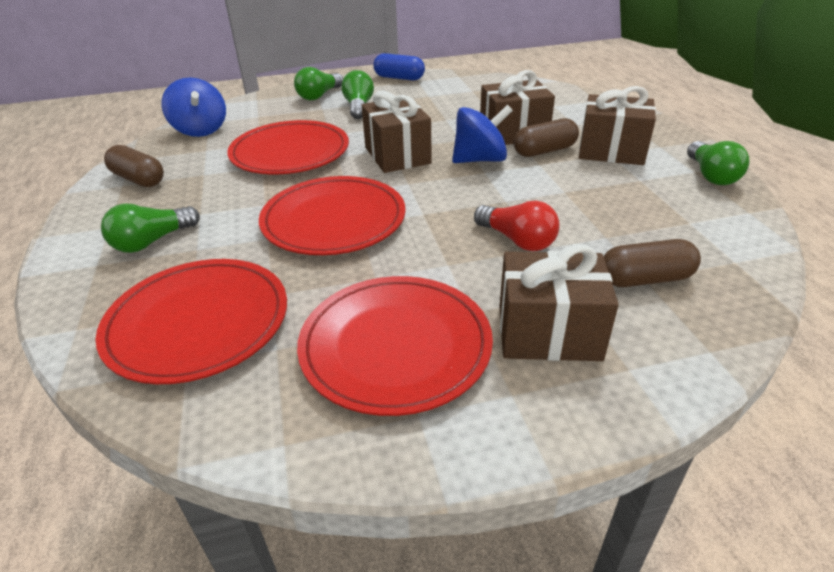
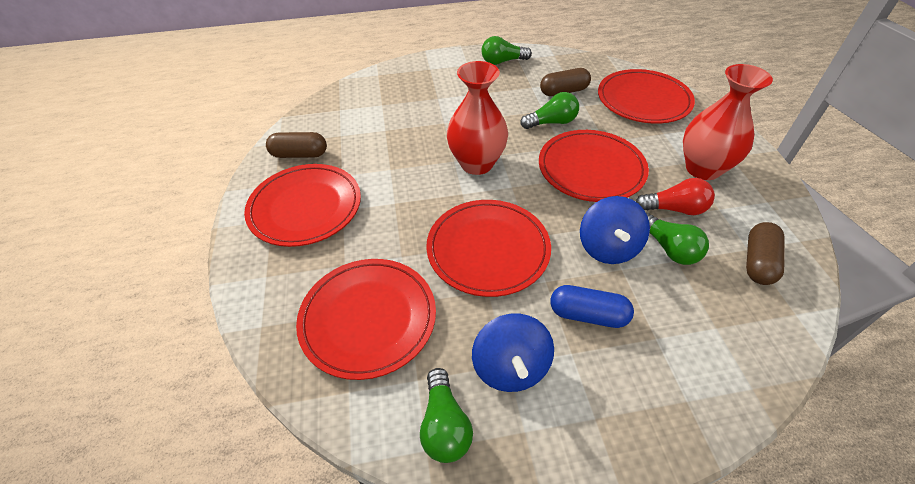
brown gift: 4 -> 0
red plate: 4 -> 5
red vase: 0 -> 2

